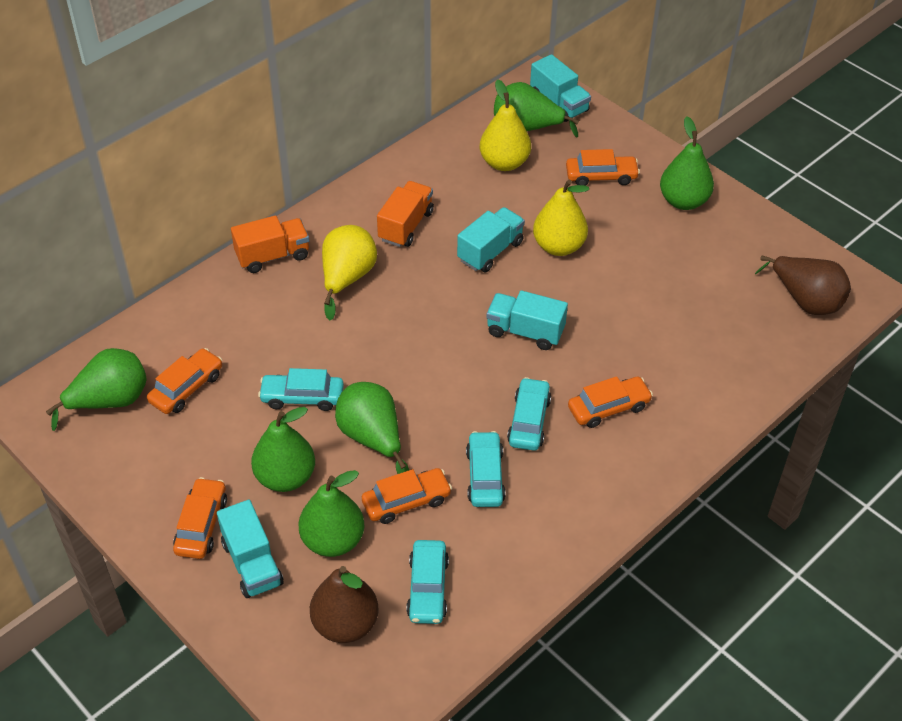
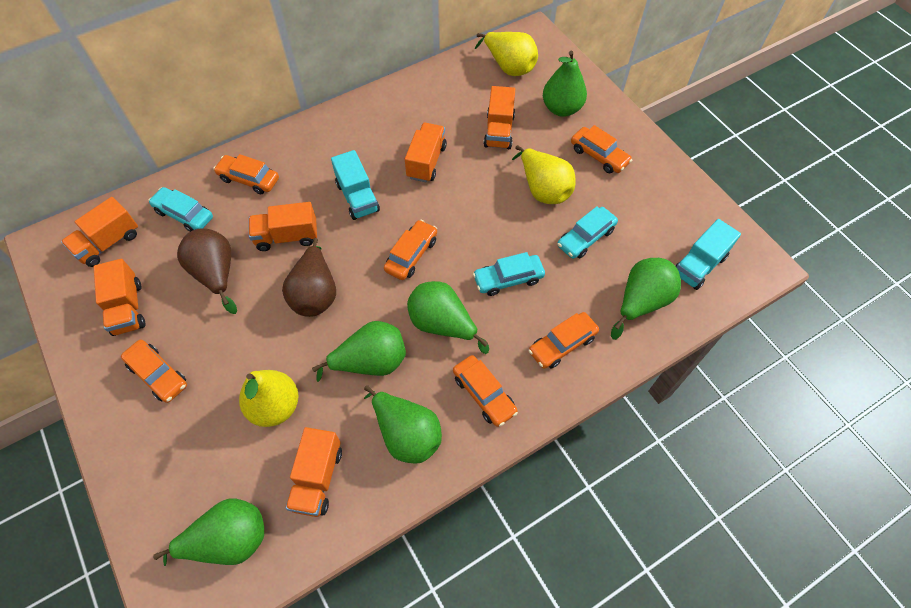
orange car: 5 -> 6
orange truck: 2 -> 6
turquoise car: 4 -> 3
turquoise truck: 4 -> 2

